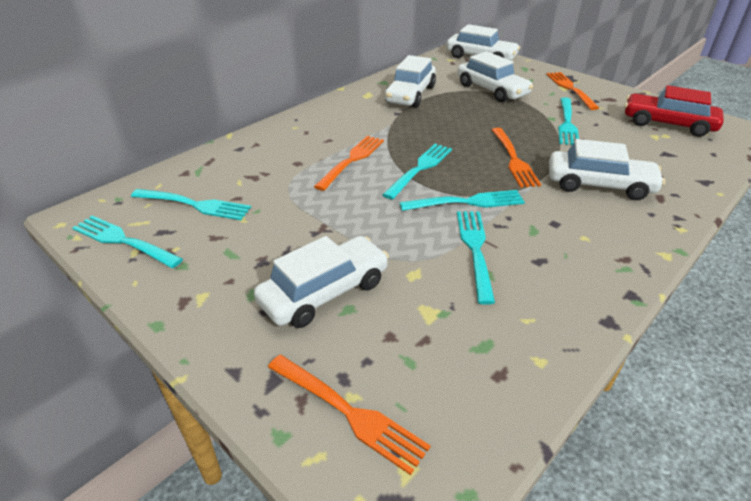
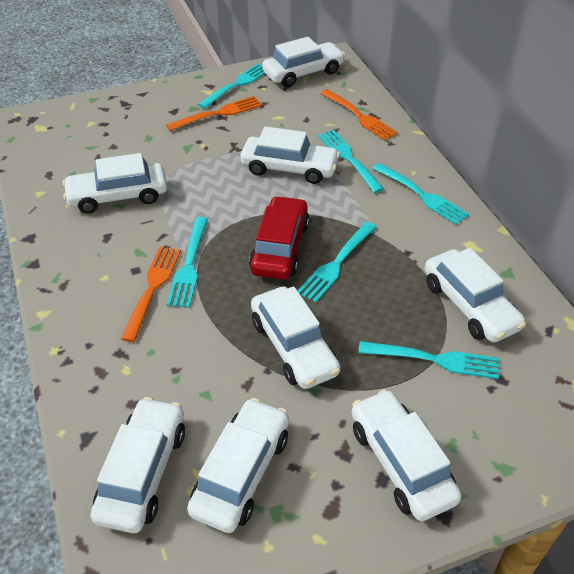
orange fork: 4 -> 3
white car: 5 -> 8

